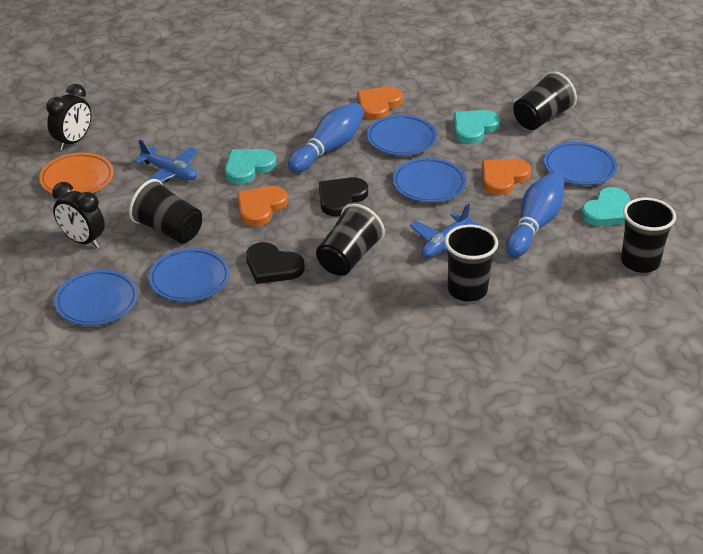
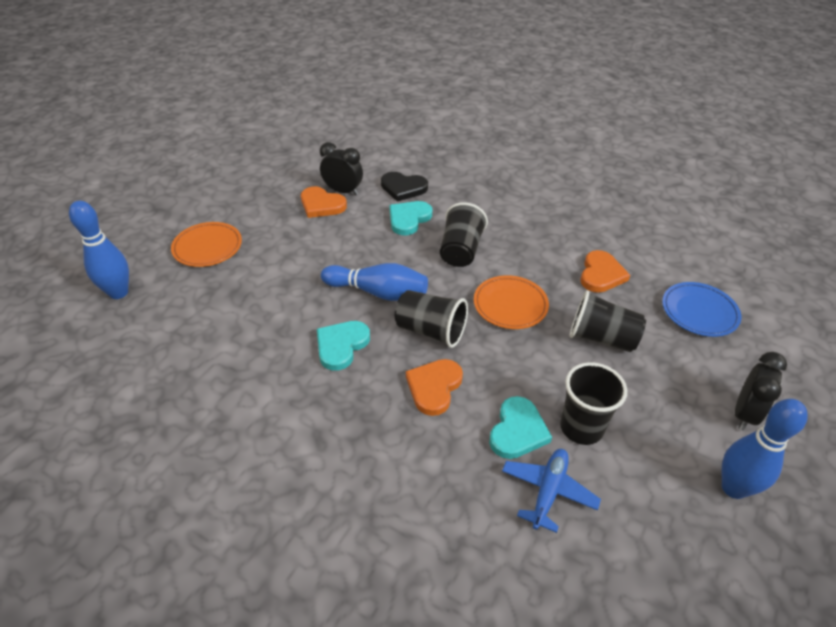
black cup: 5 -> 4
black heart: 2 -> 1
blue bowling pin: 2 -> 3
blue plane: 2 -> 1
blue plate: 5 -> 1
orange plate: 1 -> 2

